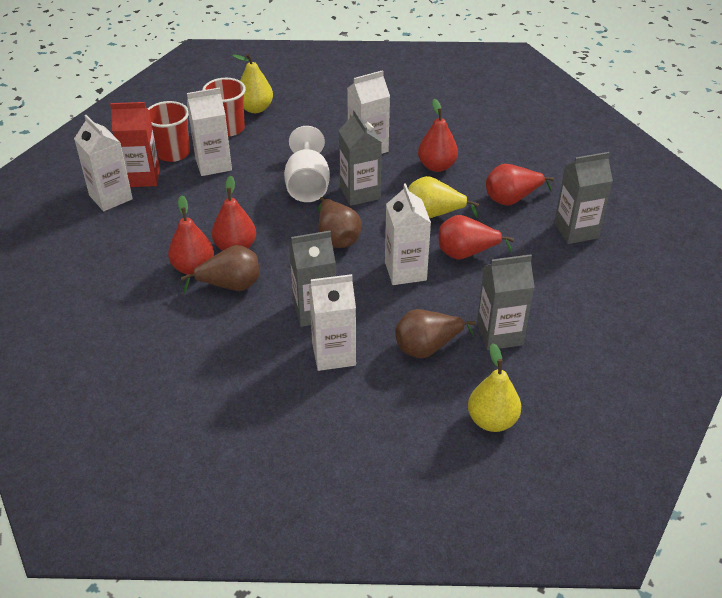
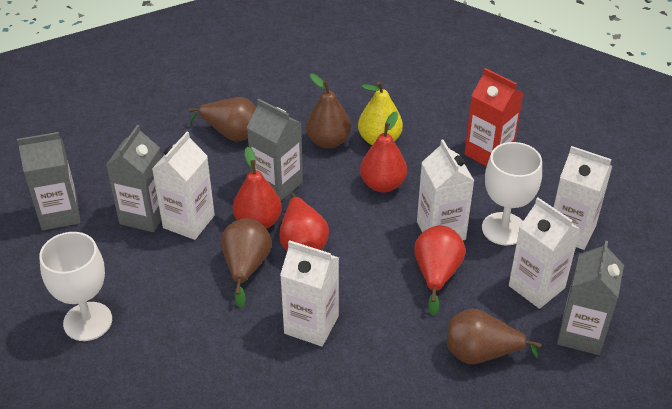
brown pear: 3 -> 4
red cup: 2 -> 0
red pear: 5 -> 4
white goblet: 1 -> 2
yellow pear: 3 -> 1

